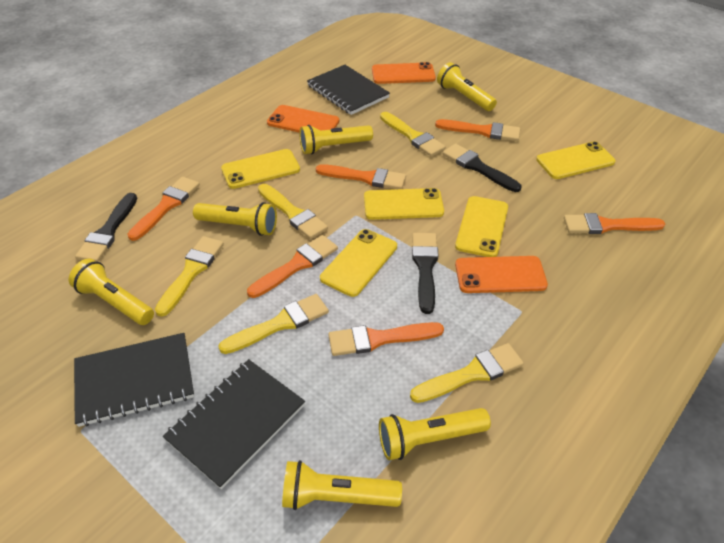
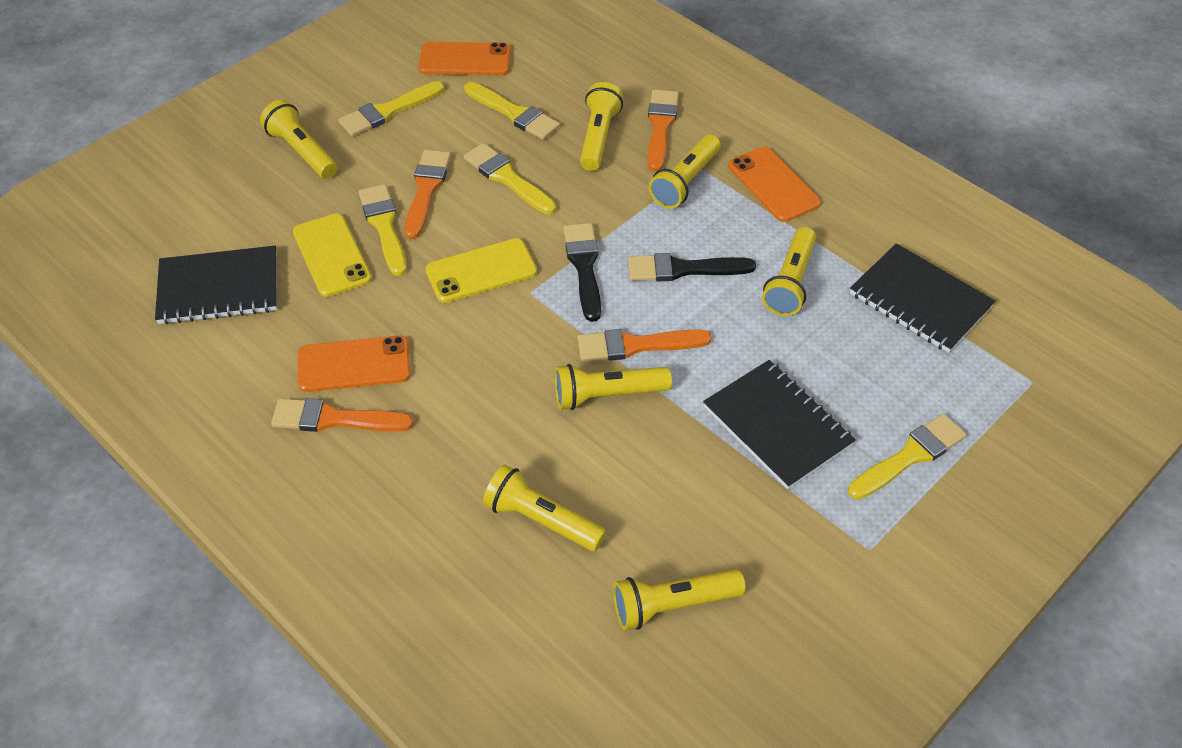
black brush: 3 -> 2
orange brush: 6 -> 4
yellow flashlight: 6 -> 7
yellow phone: 5 -> 2

